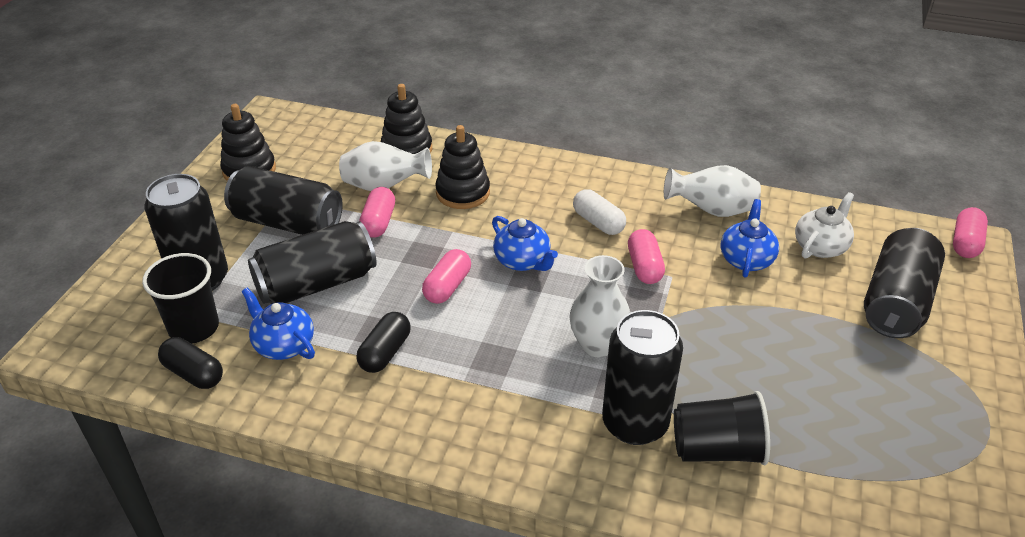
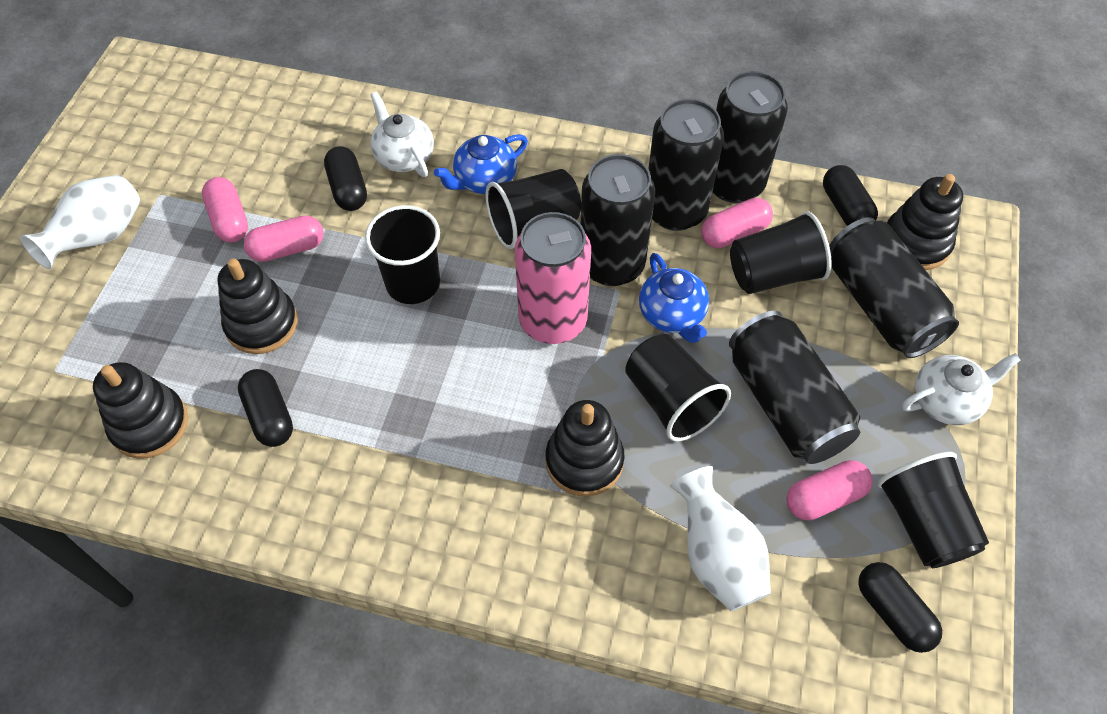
black capsule: 2 -> 4
black cup: 2 -> 5
black stacking toy: 3 -> 4
blue teapot: 3 -> 2
pink can: 0 -> 1
white capsule: 1 -> 0
white teapot: 1 -> 2
white vase: 3 -> 2

